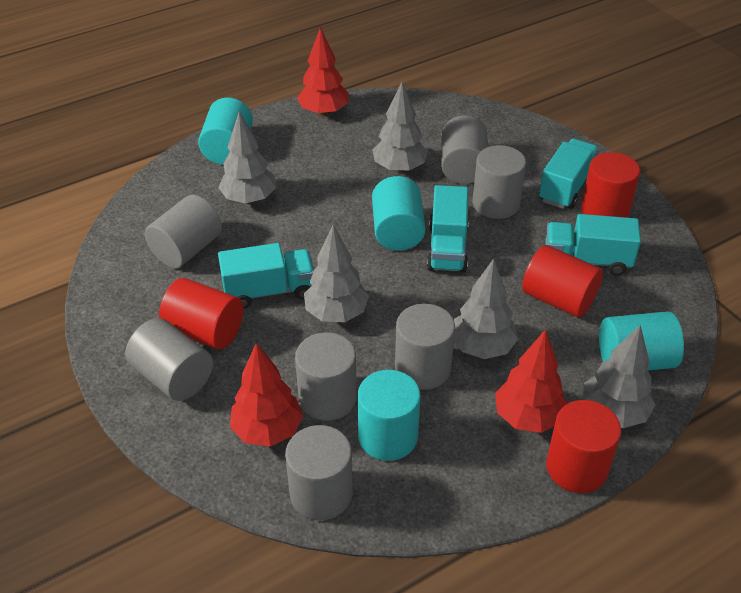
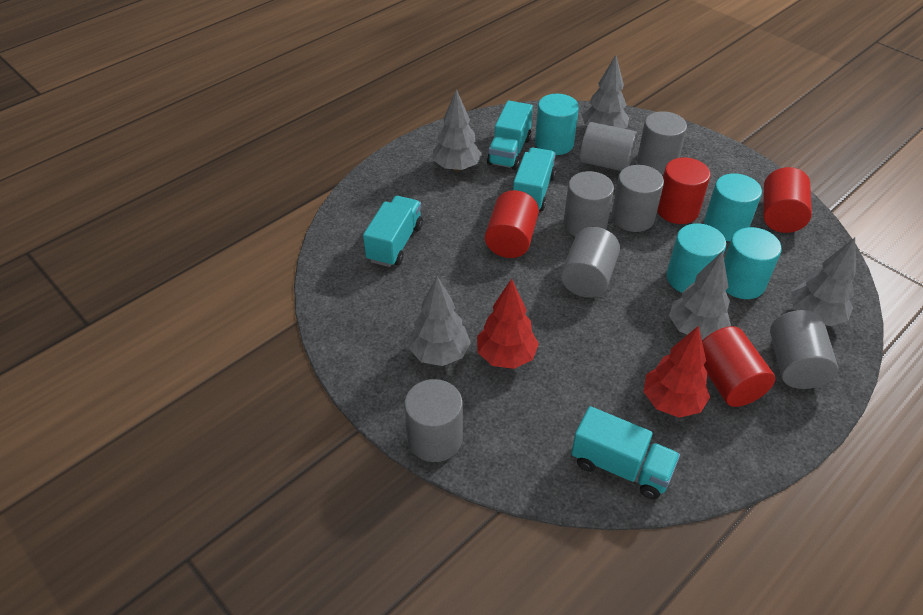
red tree: 3 -> 2

